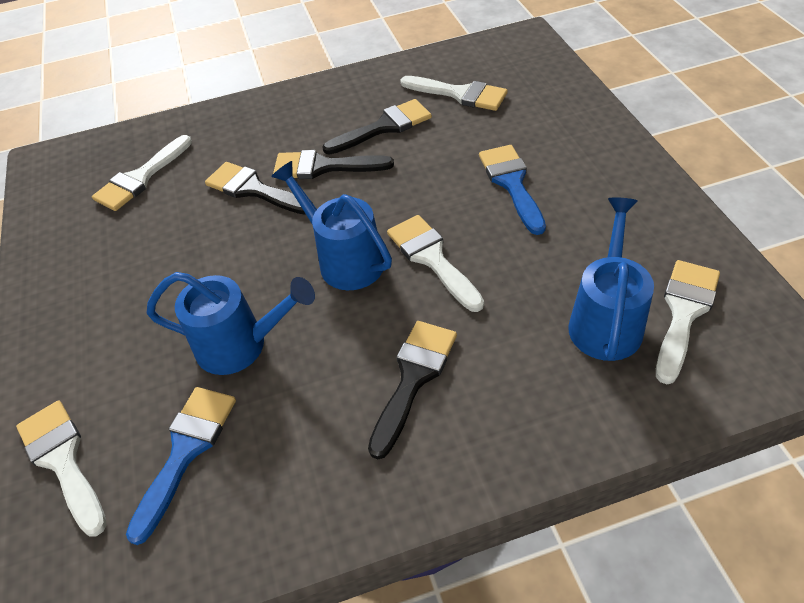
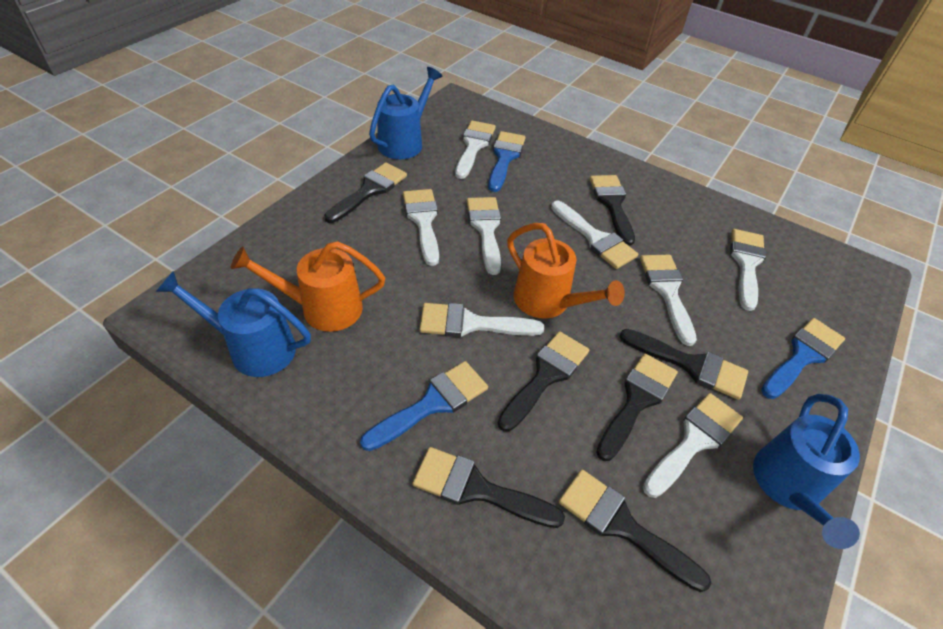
black brush: 4 -> 7
blue brush: 2 -> 3
orange watering can: 0 -> 2
white brush: 5 -> 8

